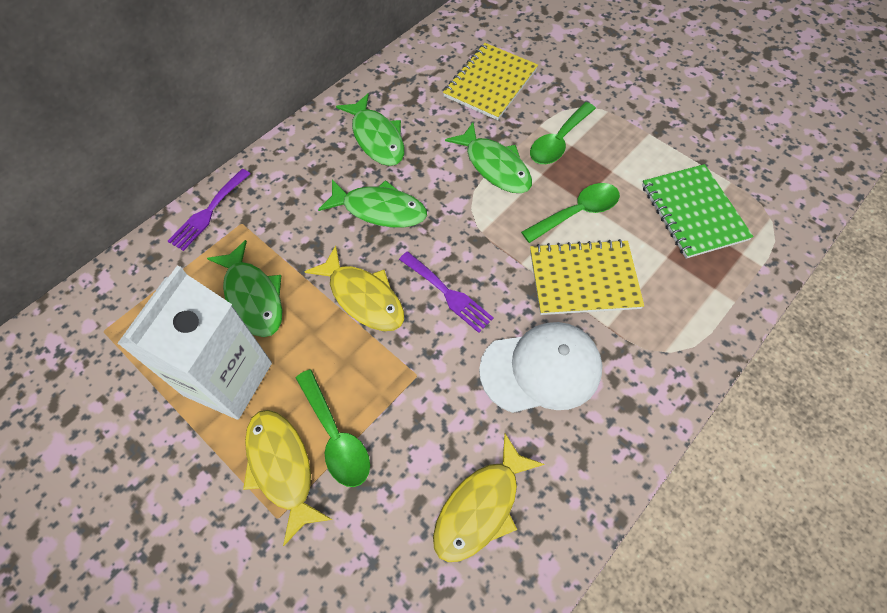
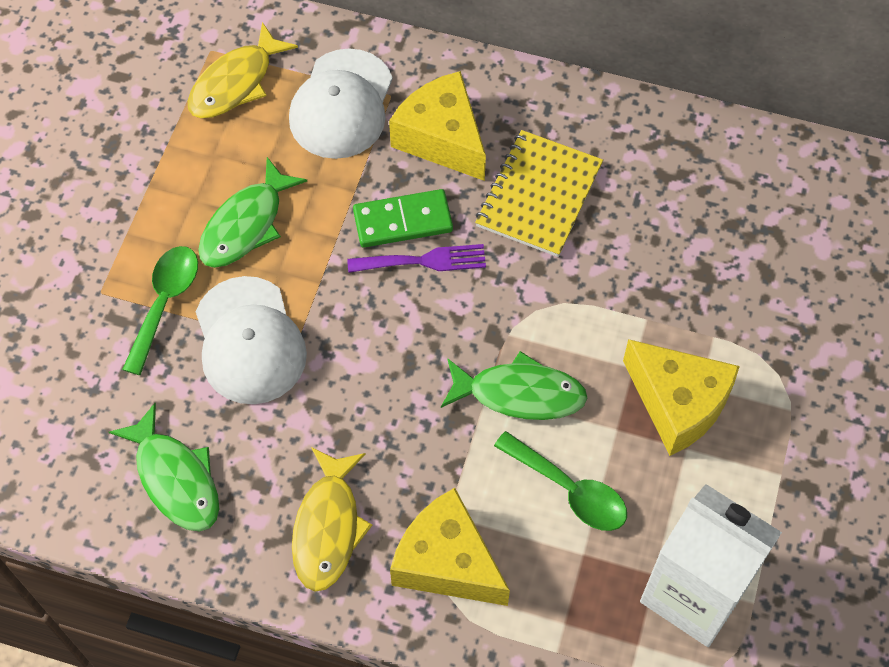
green domino: 0 -> 1
green fish: 4 -> 3
green notebook: 1 -> 0
green spoon: 3 -> 2
purple fork: 2 -> 1
white cap: 1 -> 2
yellow cheese: 0 -> 3
yellow fish: 3 -> 2
yellow notebook: 2 -> 1

